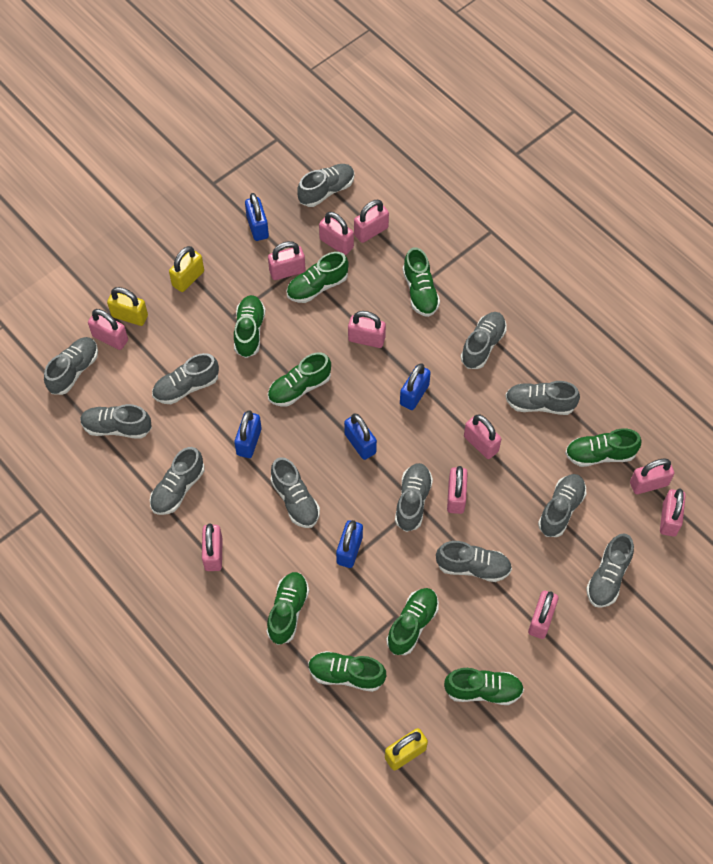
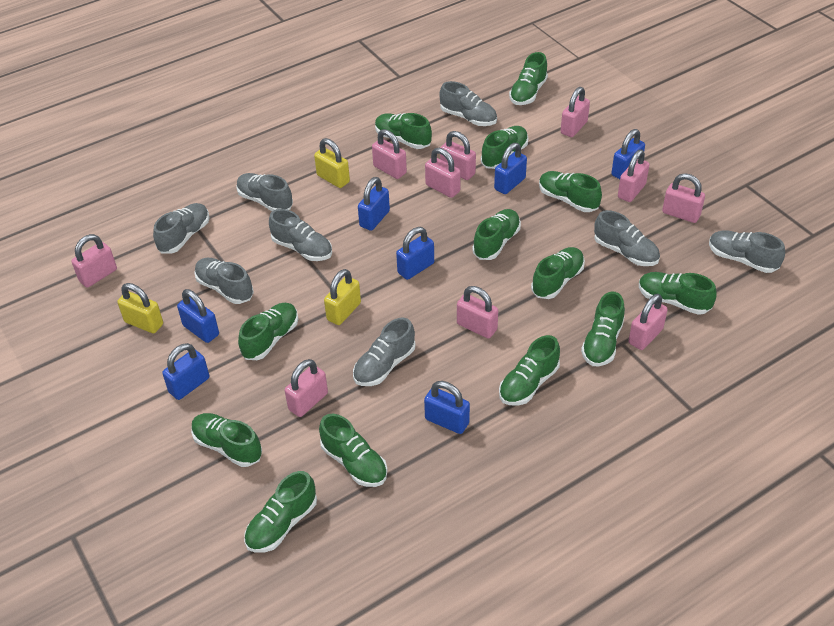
blue padlock: 5 -> 7
green shoe: 9 -> 13
grey shoe: 12 -> 8
pink padlock: 11 -> 10

